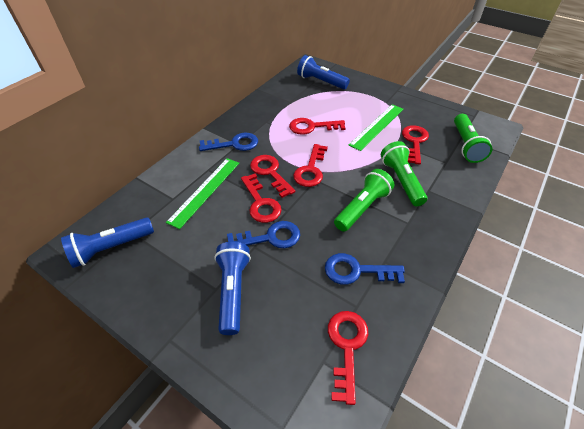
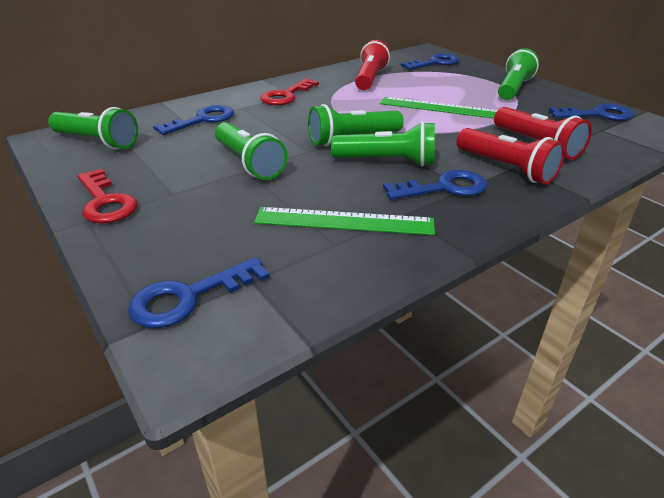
blue flashlight: 3 -> 0
blue key: 3 -> 5
green flashlight: 3 -> 5
red flashlight: 0 -> 3
red key: 6 -> 2

